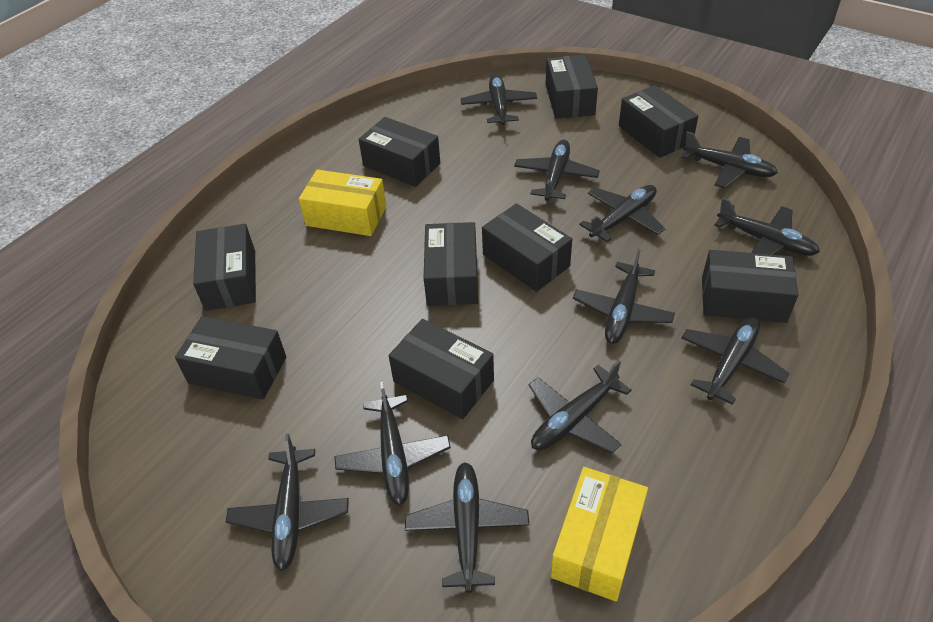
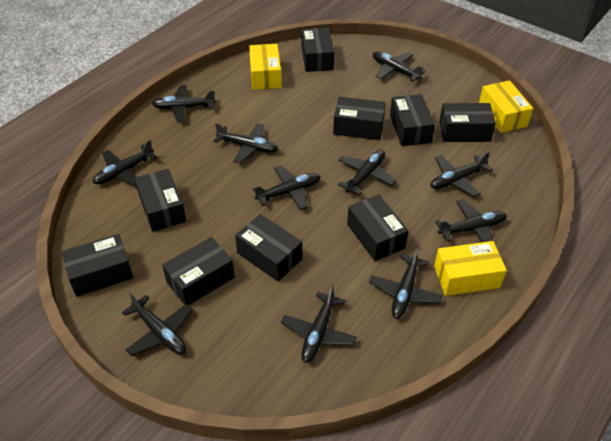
yellow box: 2 -> 3

